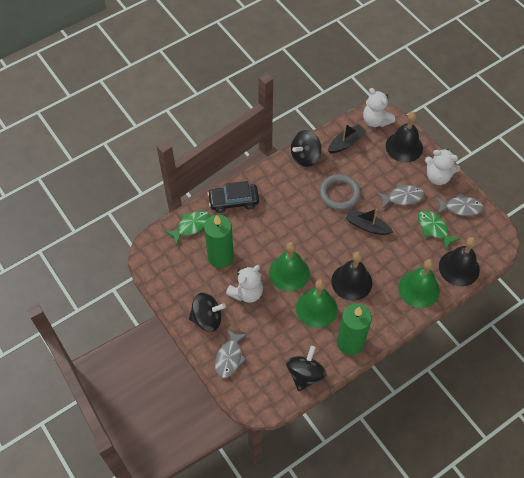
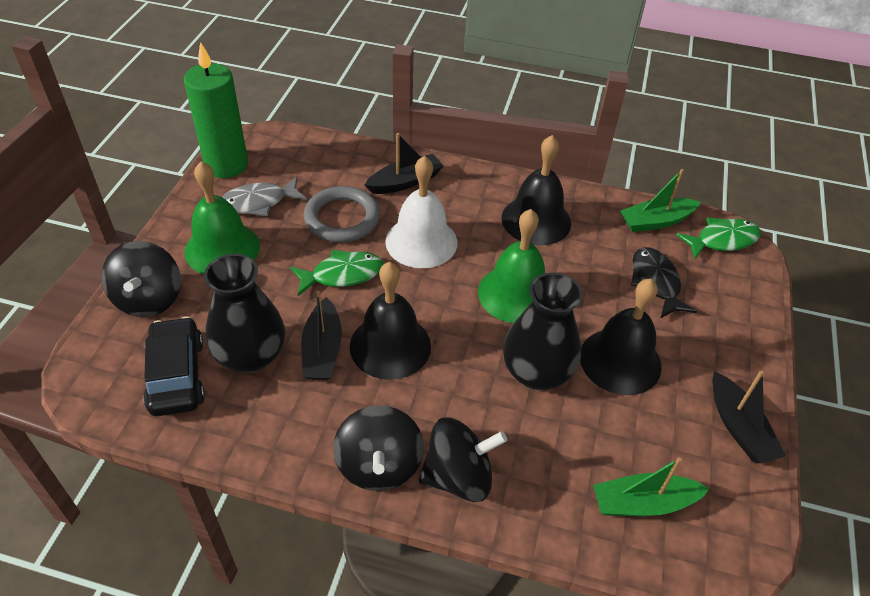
black boat: 2 -> 3
black fish: 0 -> 1
black vase: 0 -> 2
green bell: 3 -> 2
green boat: 0 -> 2
green candle: 2 -> 1
grey fish: 3 -> 1
white bell: 0 -> 1
white teddy bear: 3 -> 0

